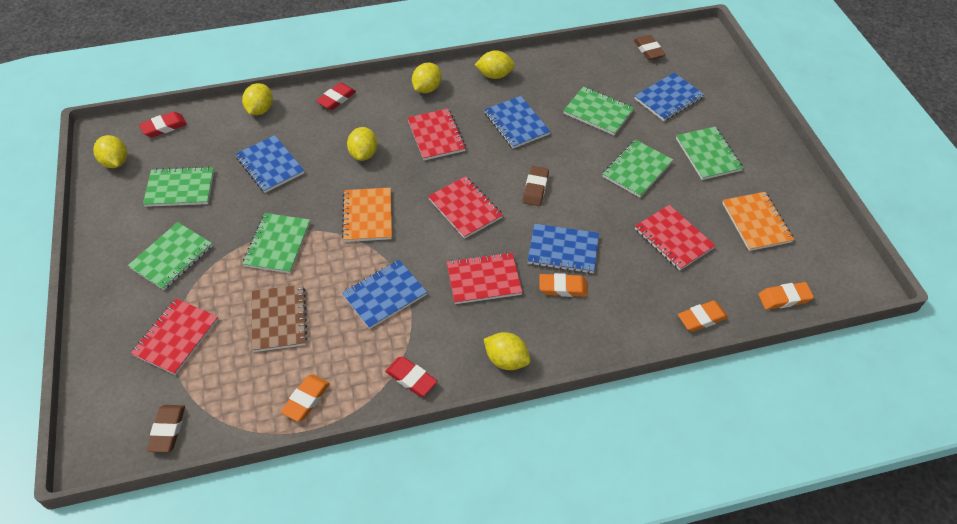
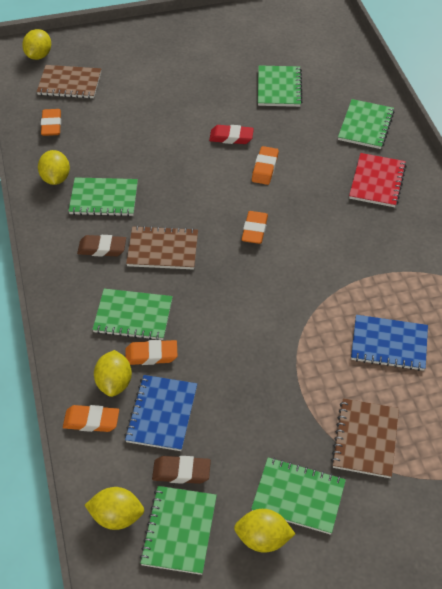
blue notebook: 5 -> 2
brown eraser: 3 -> 2
brown notebook: 1 -> 3
orange eraser: 4 -> 5
orange notebook: 2 -> 0
red eraser: 3 -> 1
red notebook: 5 -> 1
yellow lemon: 6 -> 5

